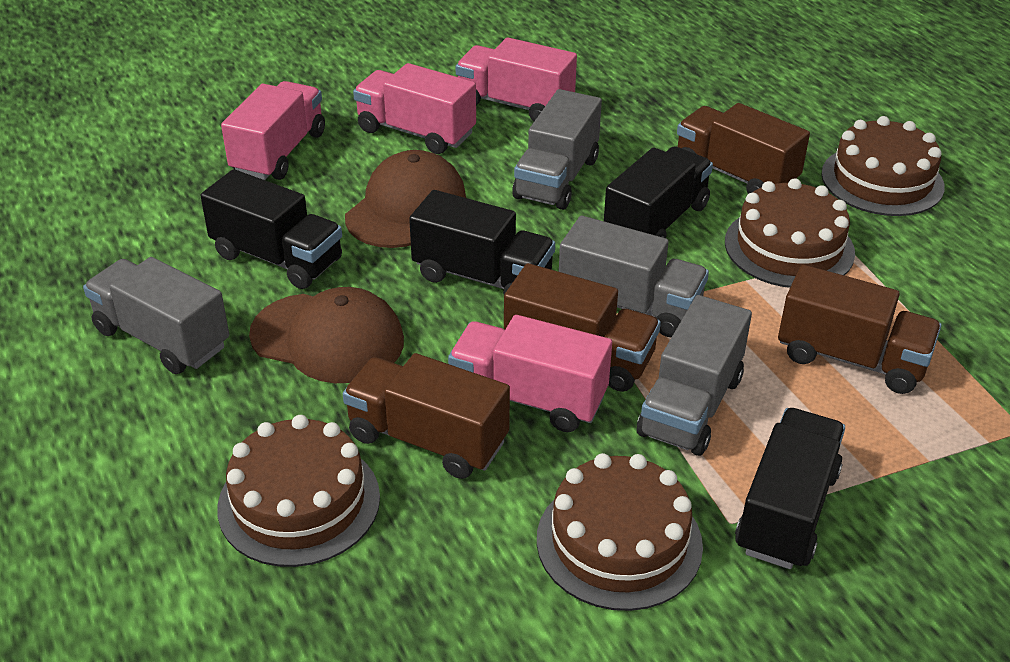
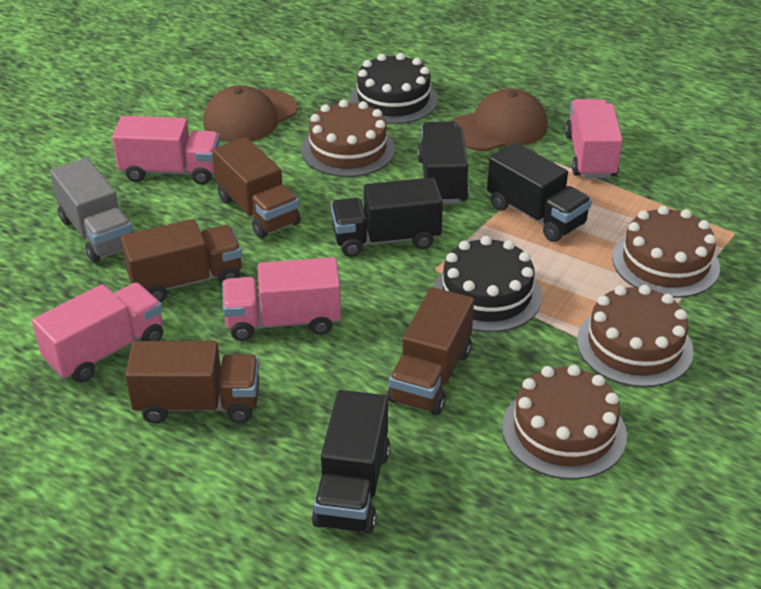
black cake: 0 -> 2
grey truck: 4 -> 1

